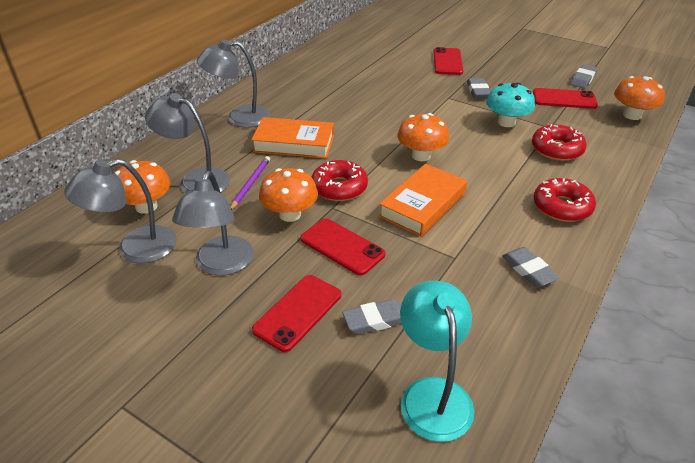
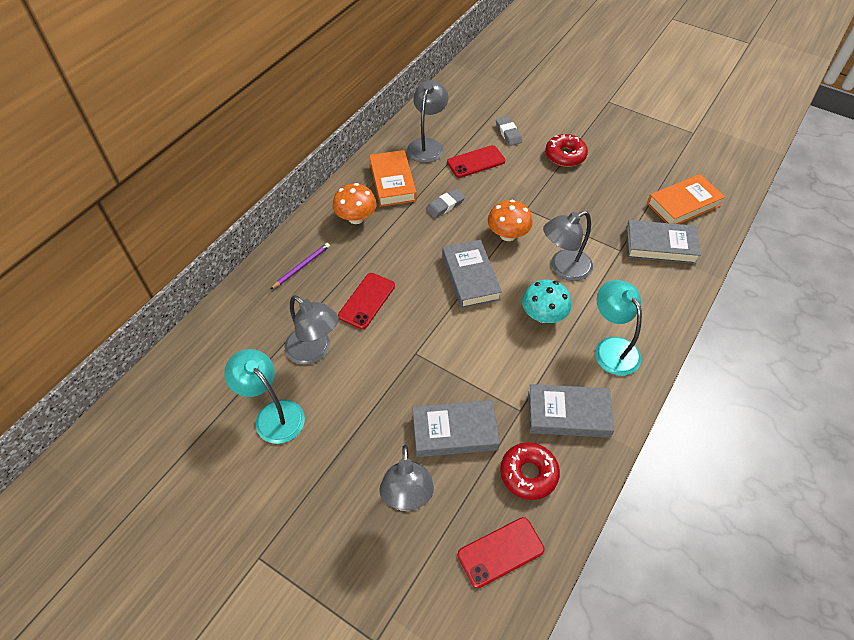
grey book: 0 -> 4
grey eraser: 4 -> 2
orange mushroom: 4 -> 2
red donut: 3 -> 2
red phone: 4 -> 3
turquoise lamp: 1 -> 2

